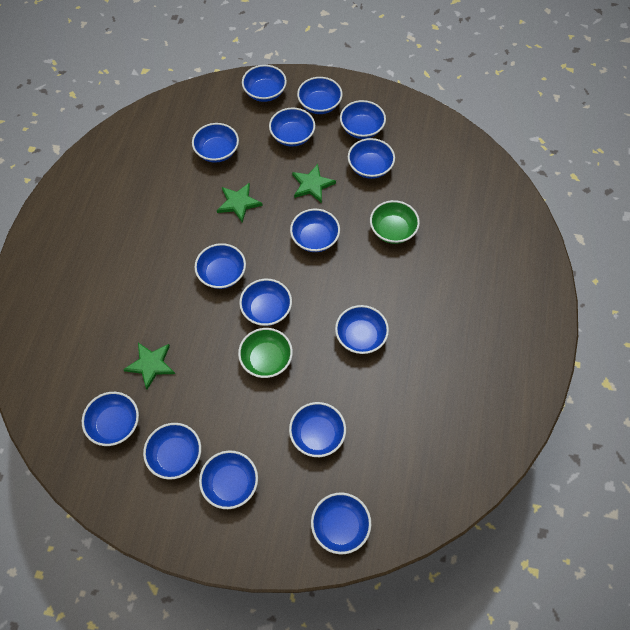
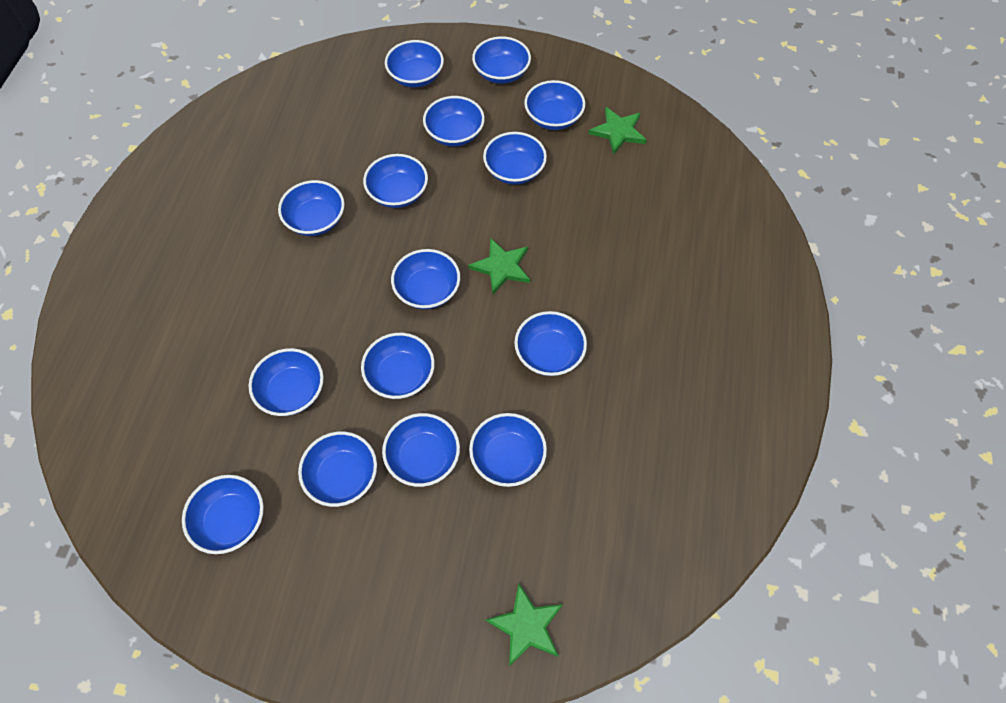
green bowl: 2 -> 0

